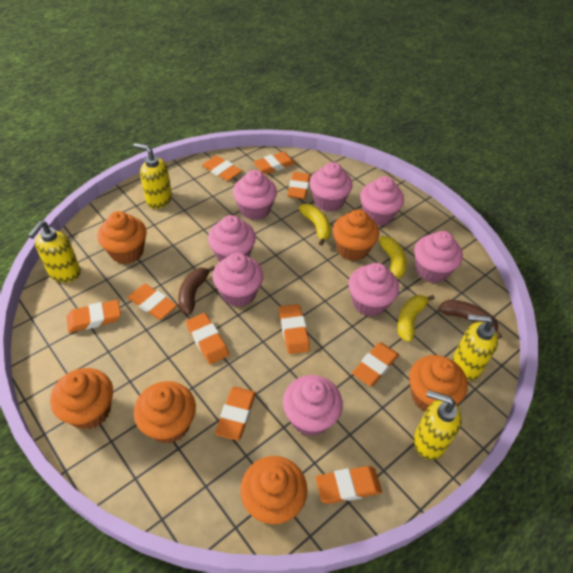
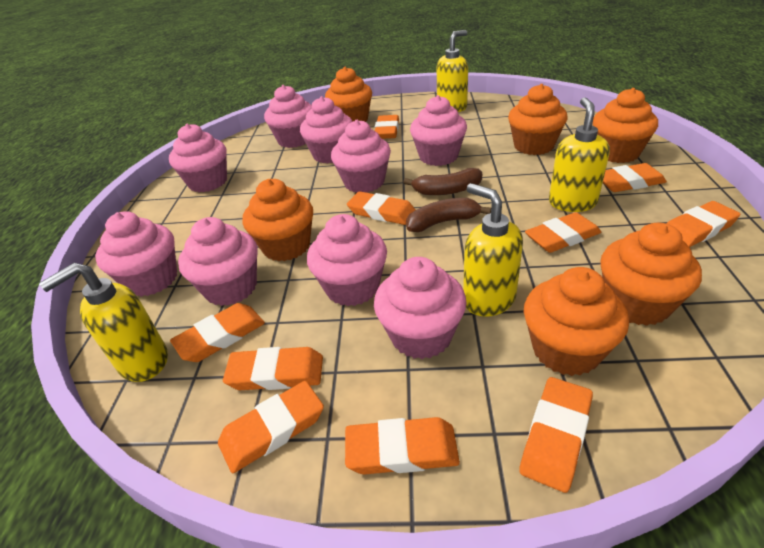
pink cupcake: 8 -> 9
yellow banana: 3 -> 0

